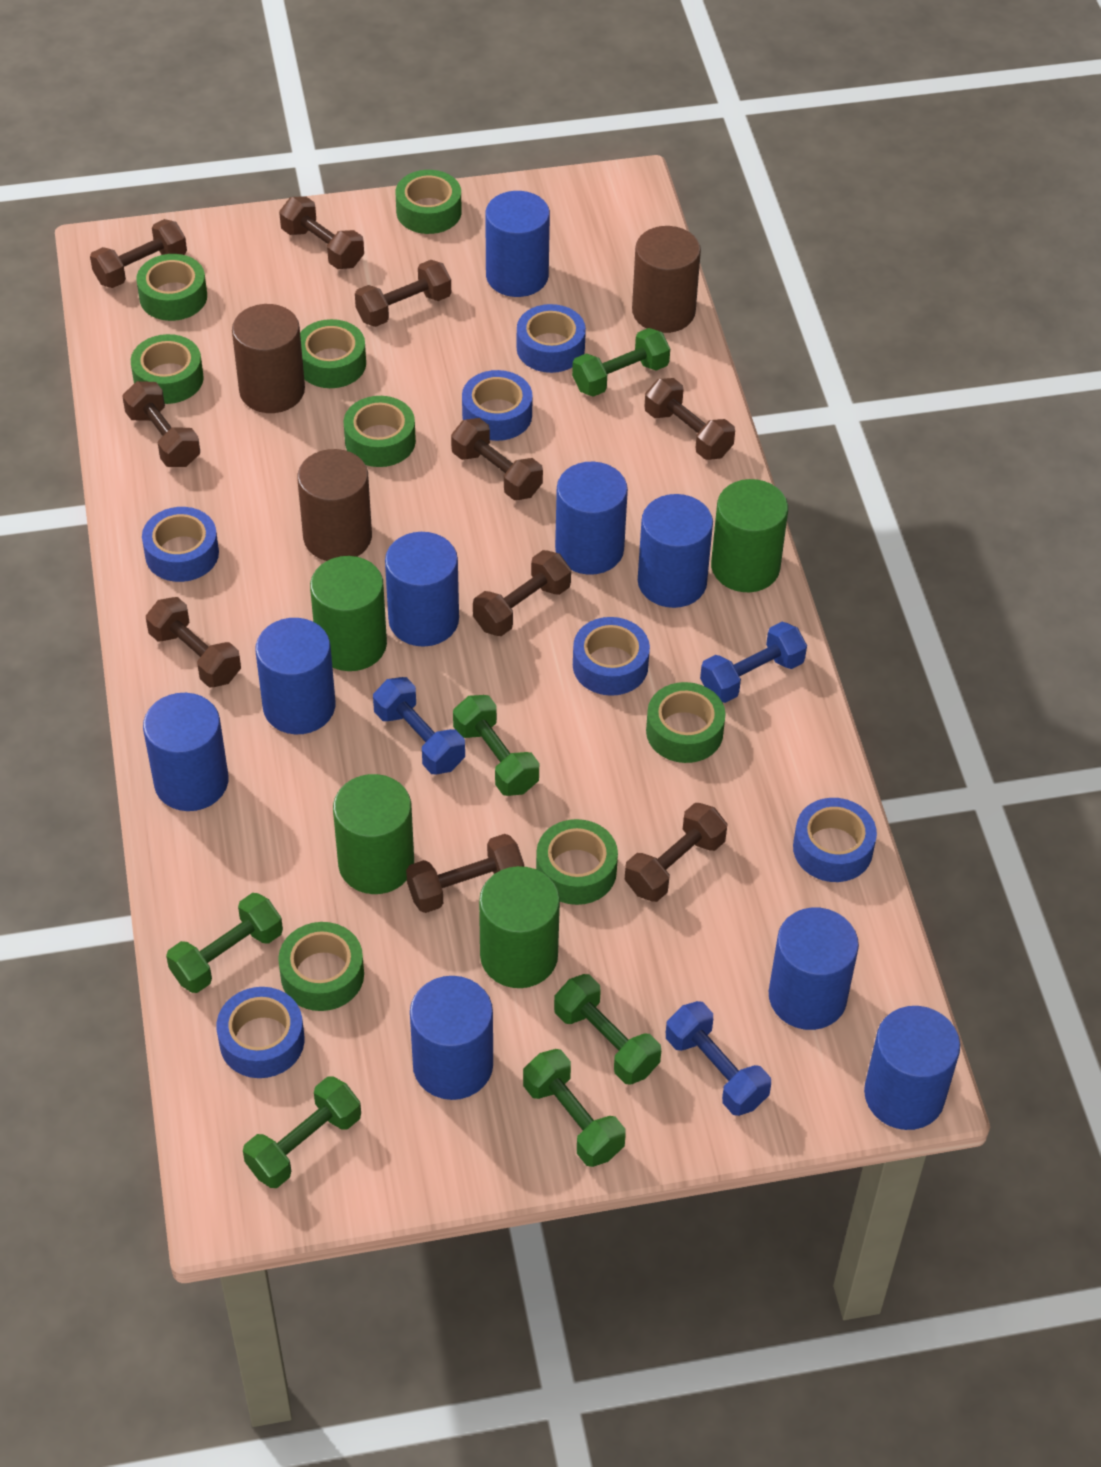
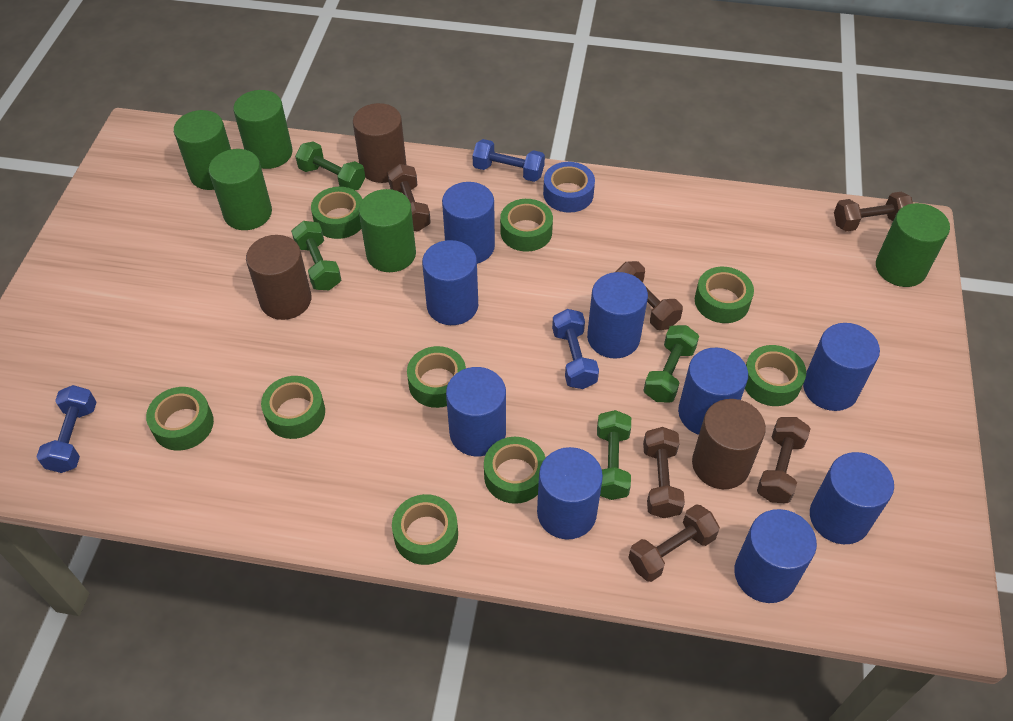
blue tape: 6 -> 1
brown dumbbell: 10 -> 6
green cylinder: 4 -> 5
green dumbbell: 6 -> 4
green tape: 8 -> 9

